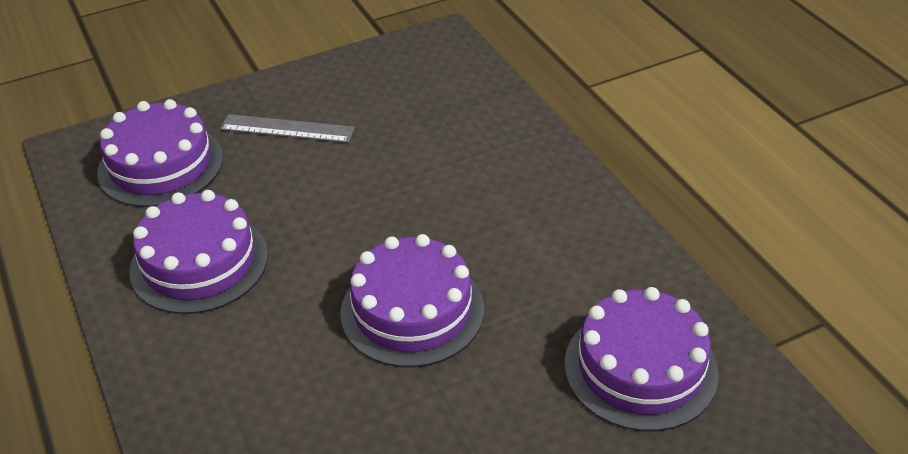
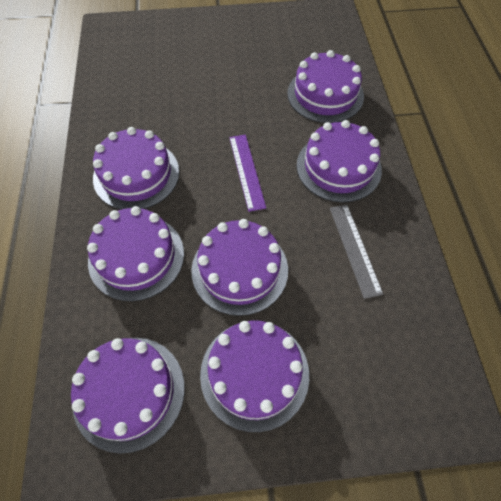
purple cake: 4 -> 7
purple ruler: 0 -> 1

